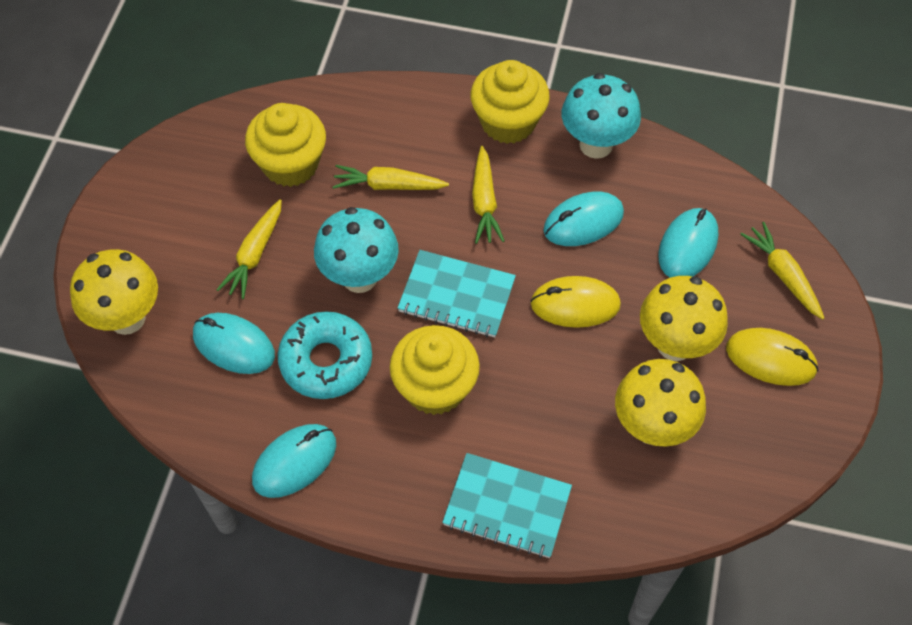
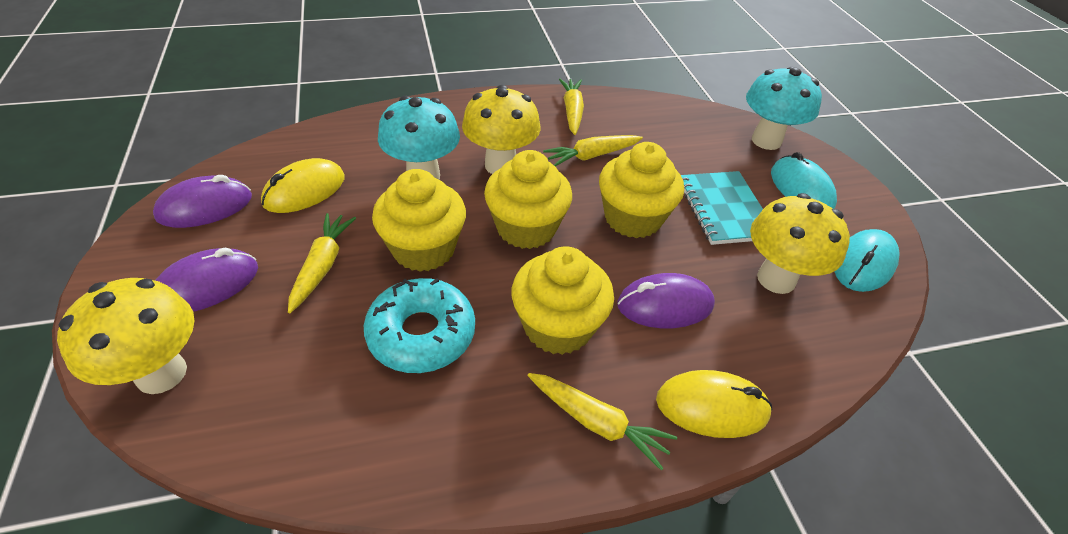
purple mouse: 0 -> 3
turquoise mouse: 4 -> 2
turquoise notebook: 2 -> 1
yellow cupcake: 3 -> 4

